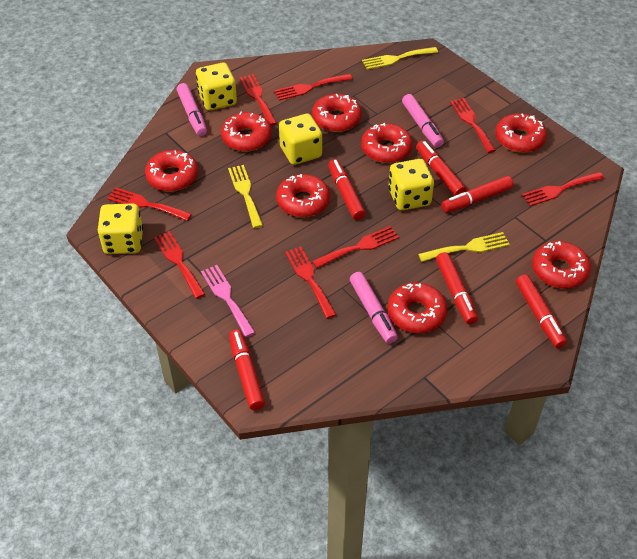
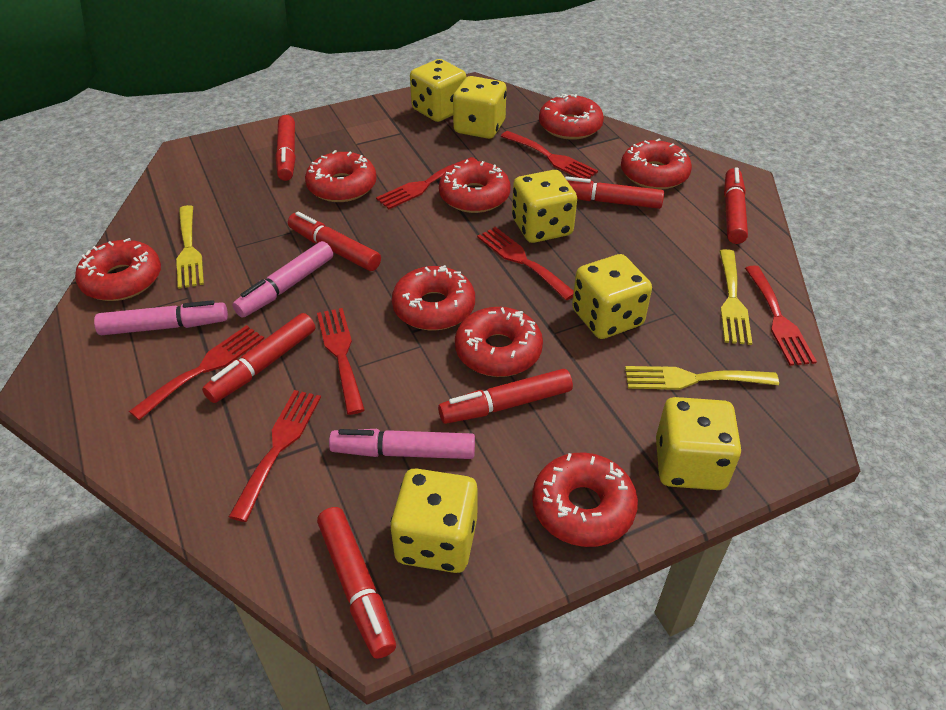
pink fork: 1 -> 0
red fork: 8 -> 7
red marker: 6 -> 7
yellow dice: 4 -> 6

